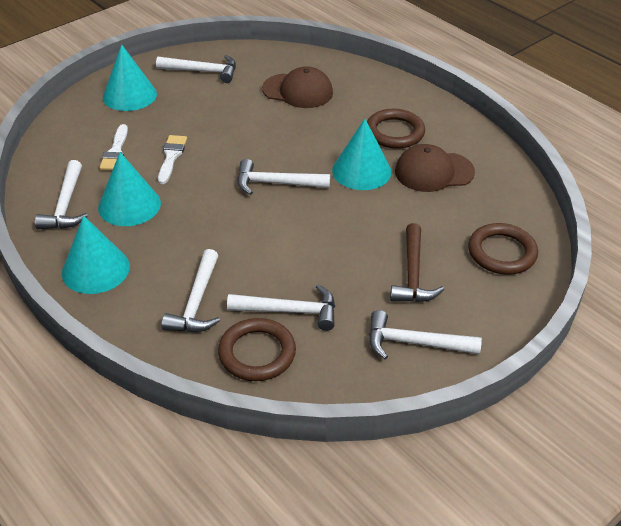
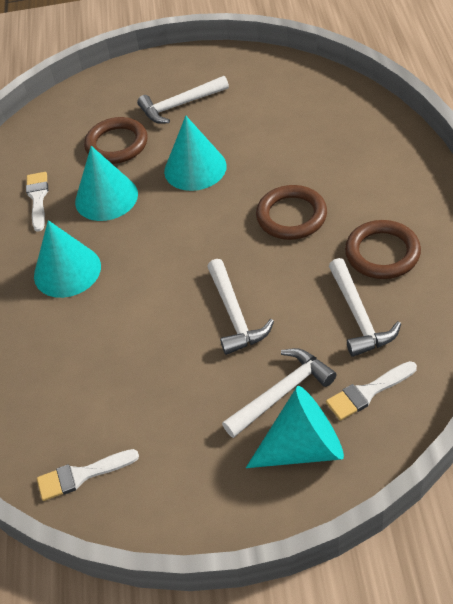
brown cap: 2 -> 0
brown hammer: 1 -> 0
white brush: 2 -> 3
white hammer: 6 -> 4

